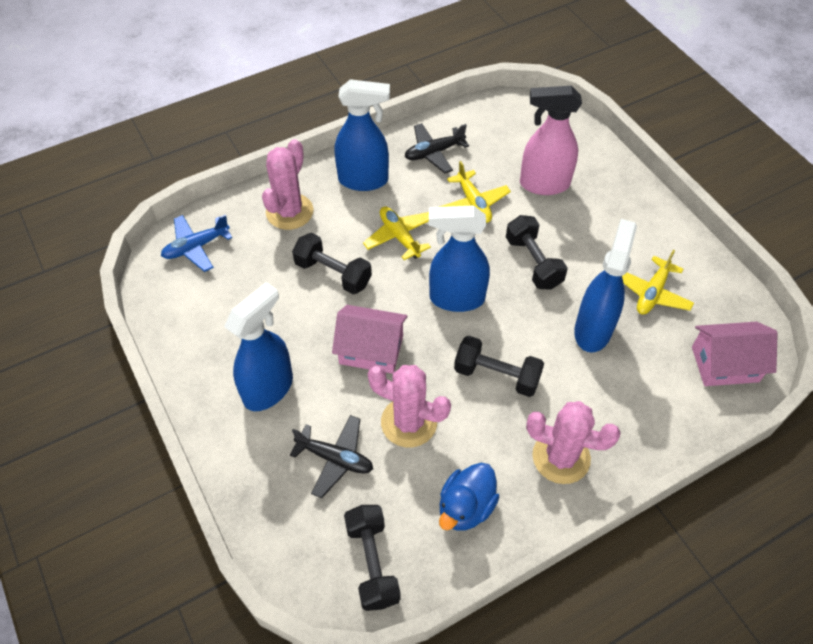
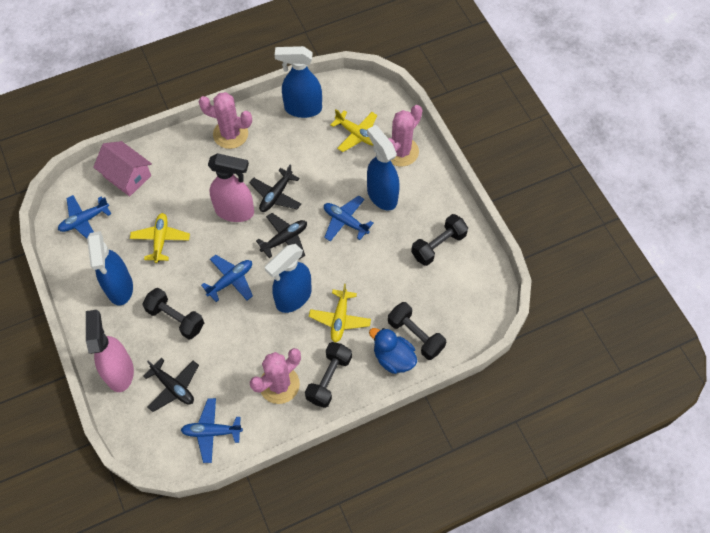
black plane: 2 -> 3
blue plane: 1 -> 4
pink house: 2 -> 1
pink spray bottle: 1 -> 2

